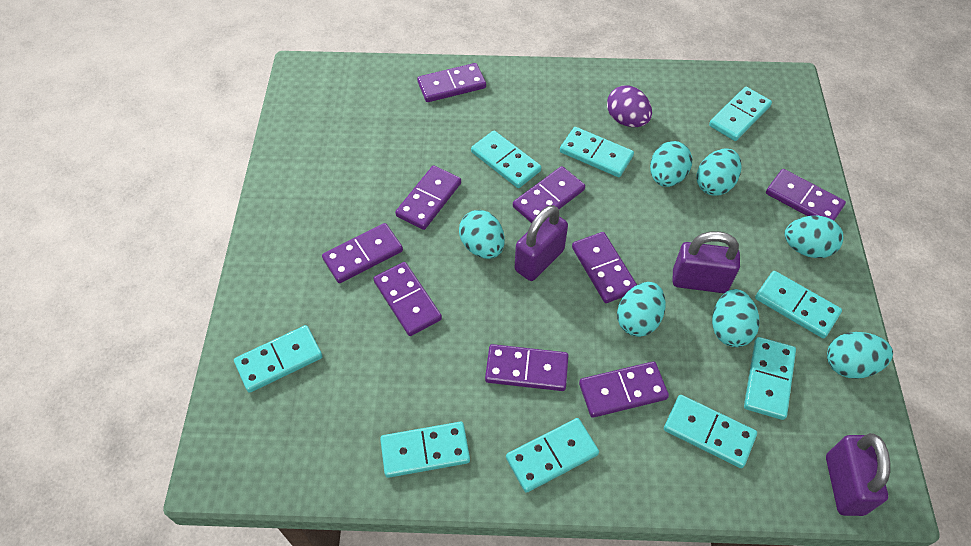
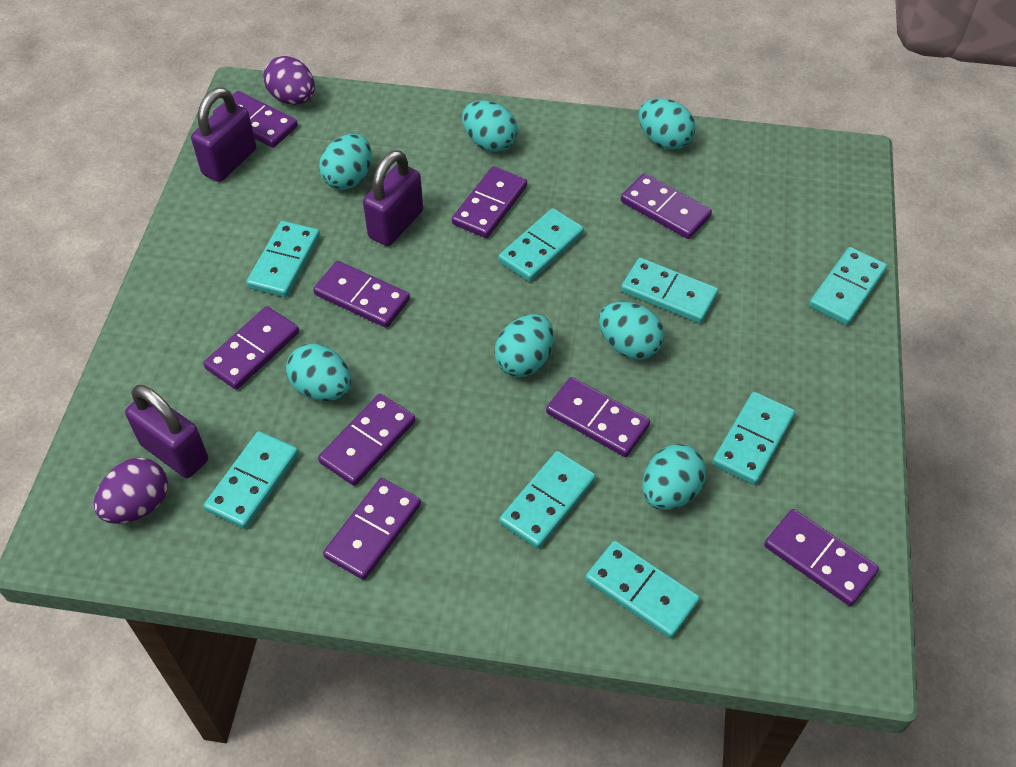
purple egg: 1 -> 2
turquoise domino: 9 -> 8

